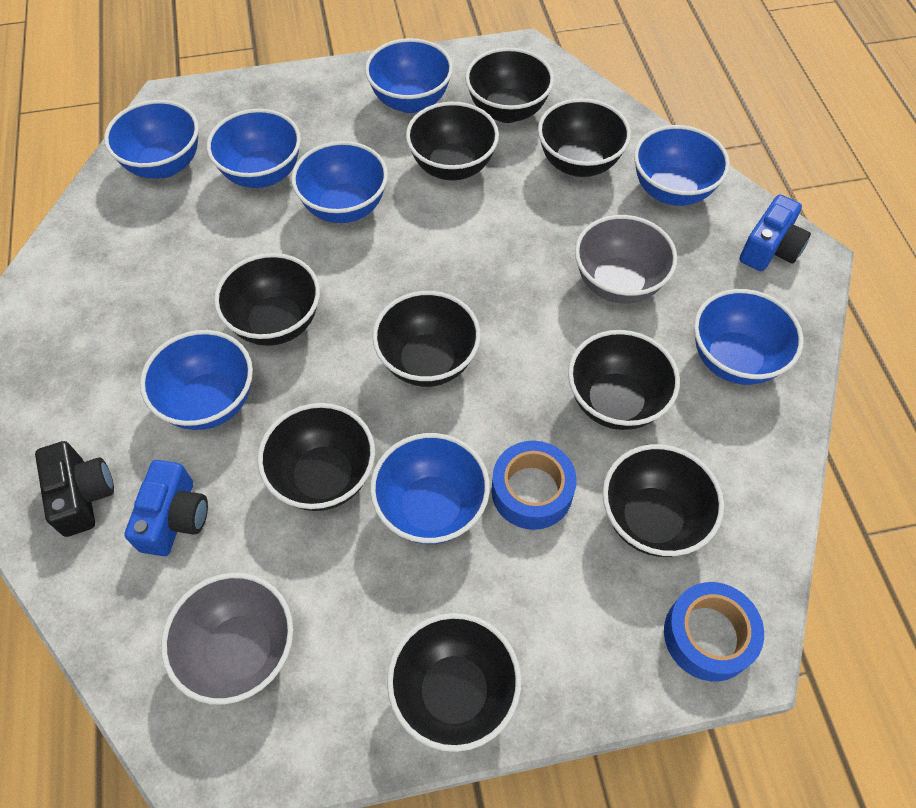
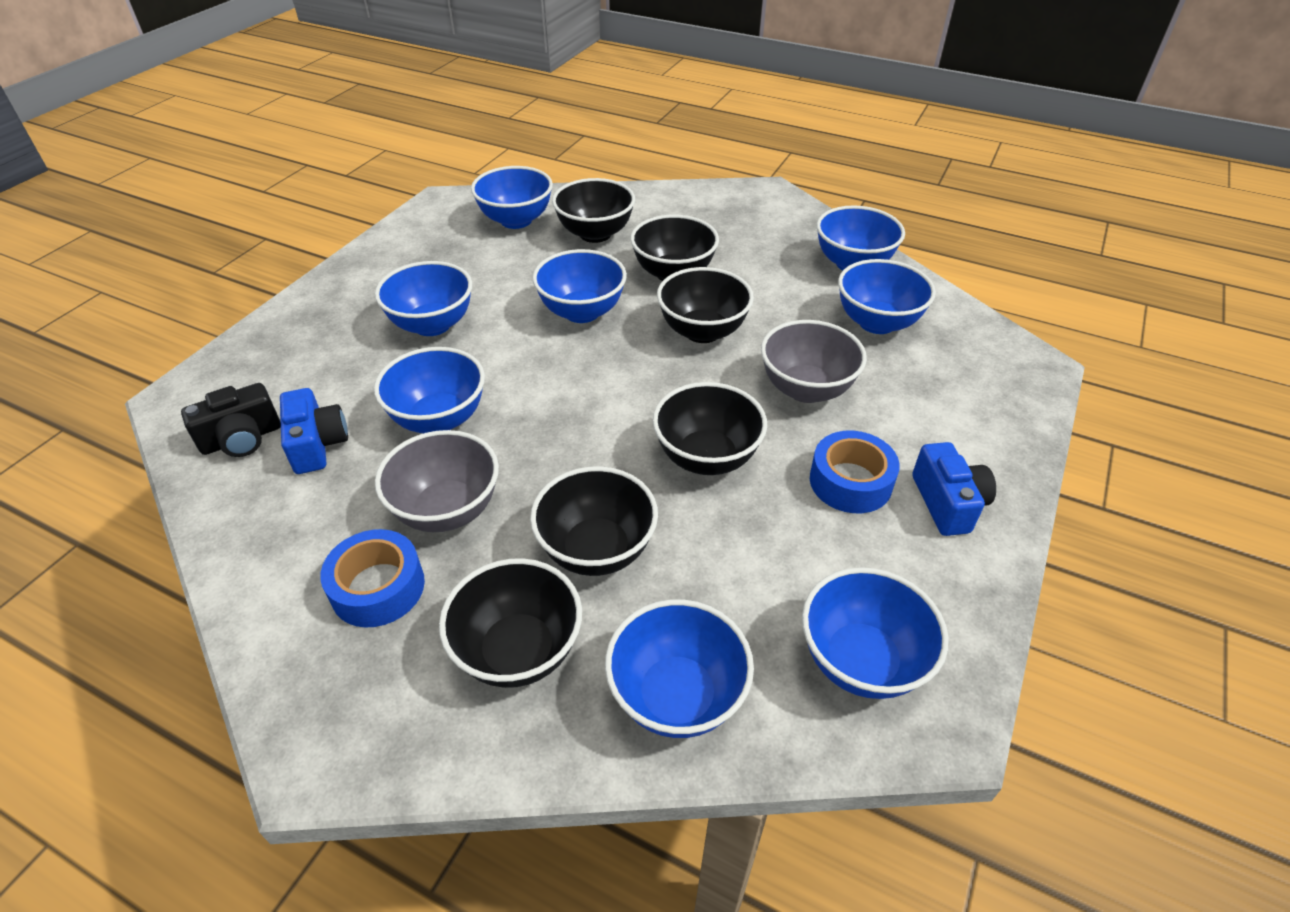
black bowl: 9 -> 6

